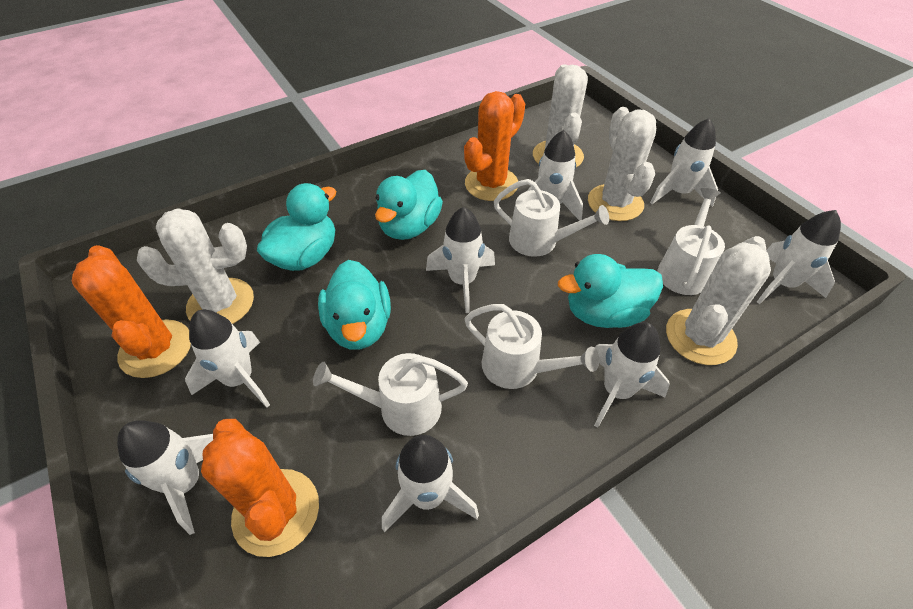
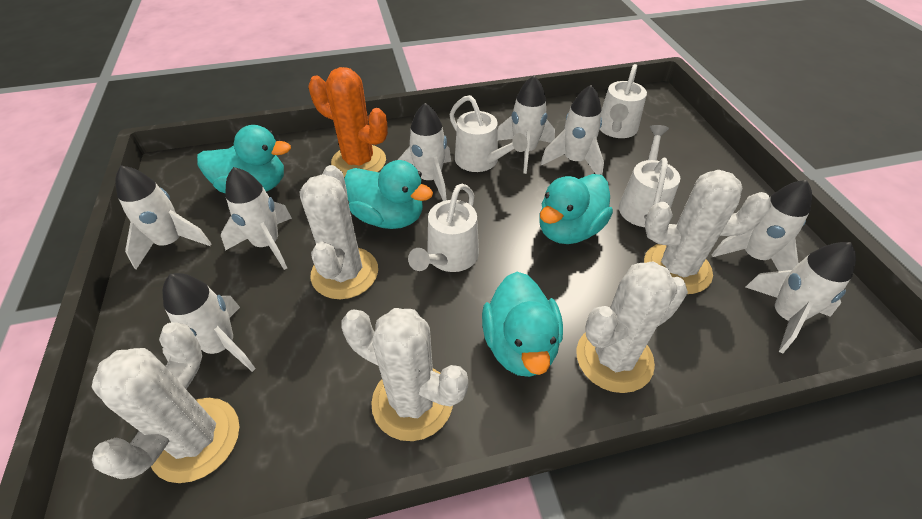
orange cactus: 3 -> 1
white cactus: 4 -> 5

